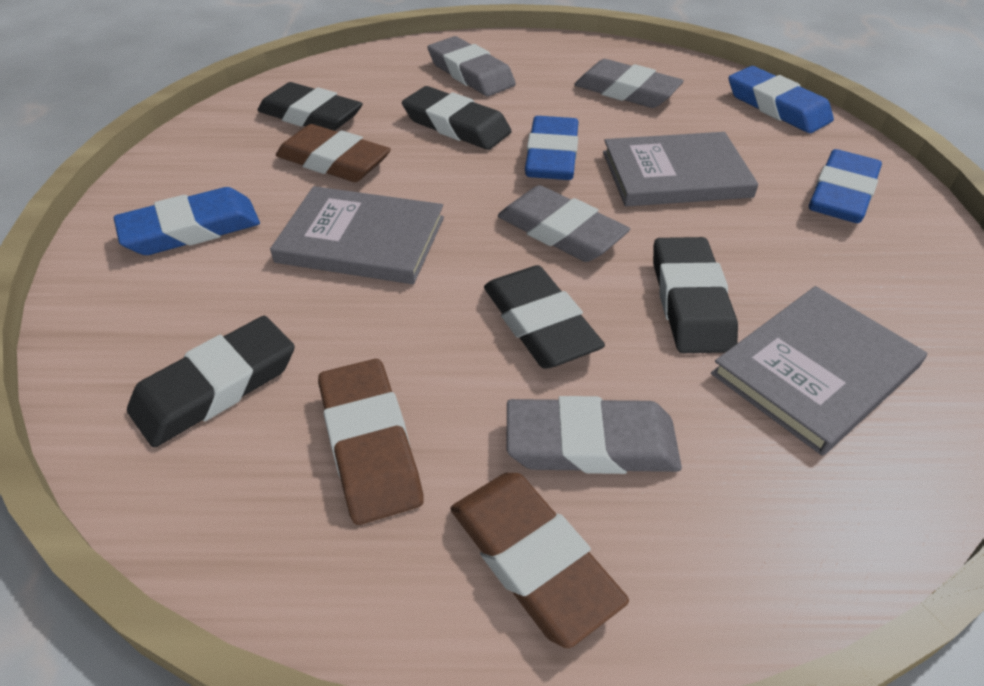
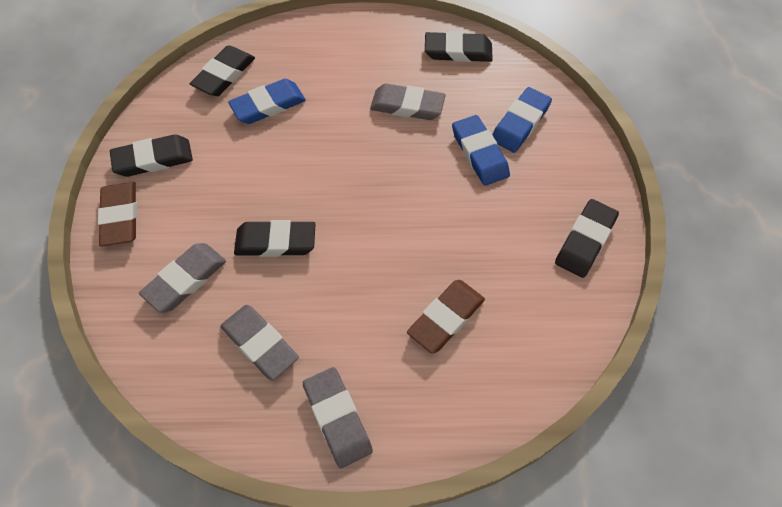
blue eraser: 4 -> 3
brown eraser: 3 -> 2
grey book: 3 -> 0

